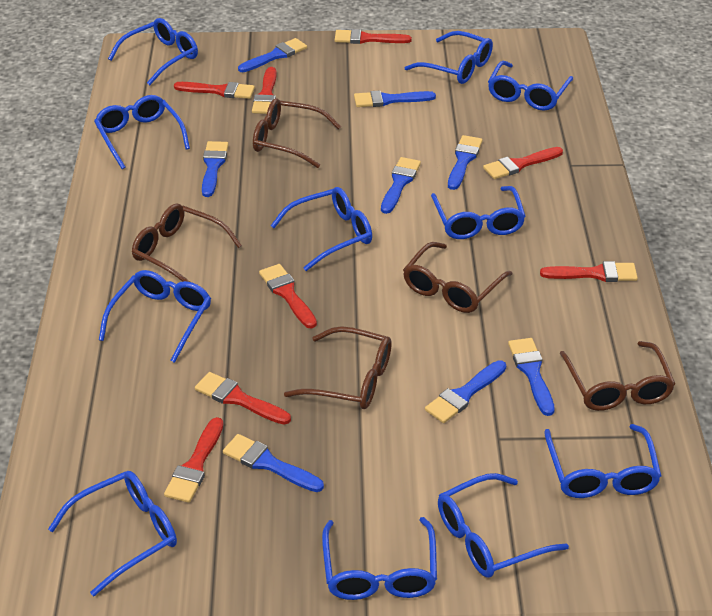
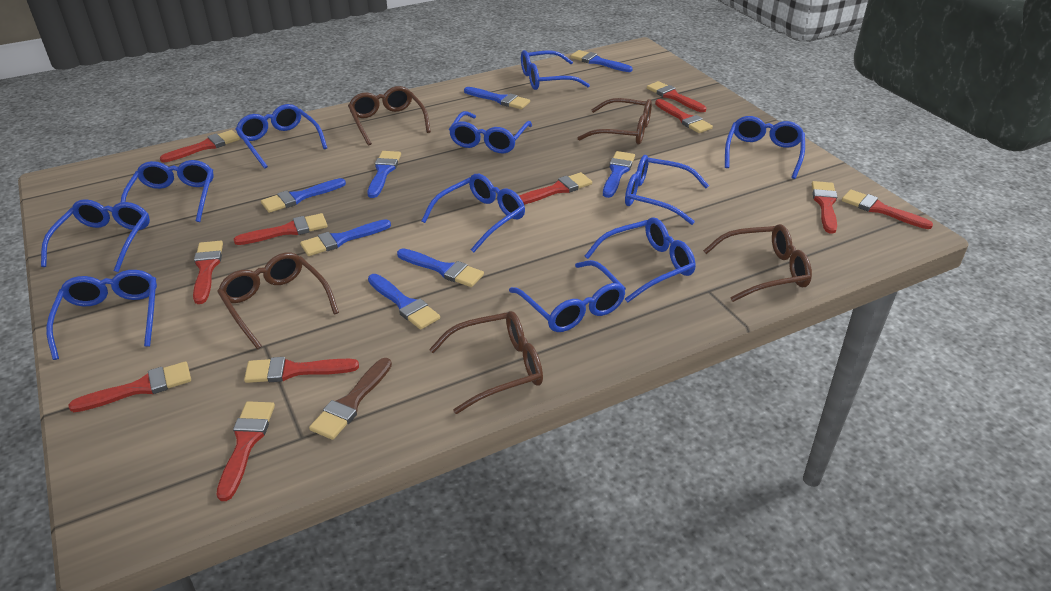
brown brush: 0 -> 1
red brush: 8 -> 11

